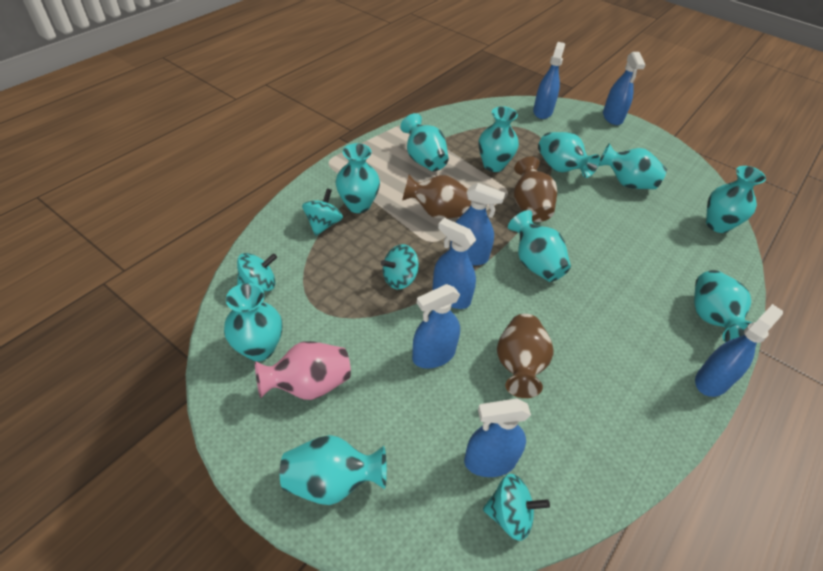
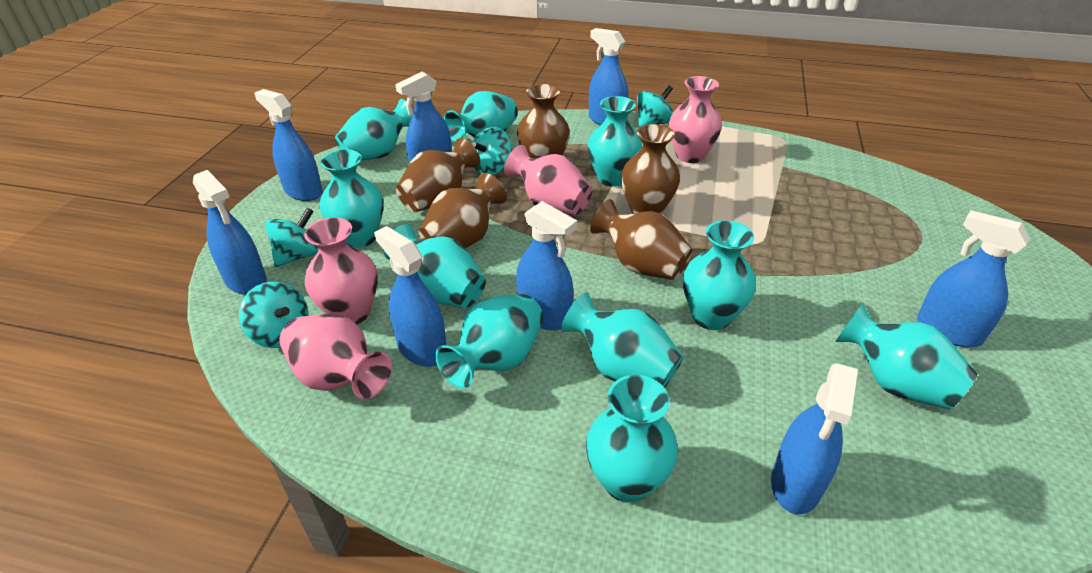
blue spray bottle: 7 -> 8
brown vase: 3 -> 5
pink vase: 1 -> 4

